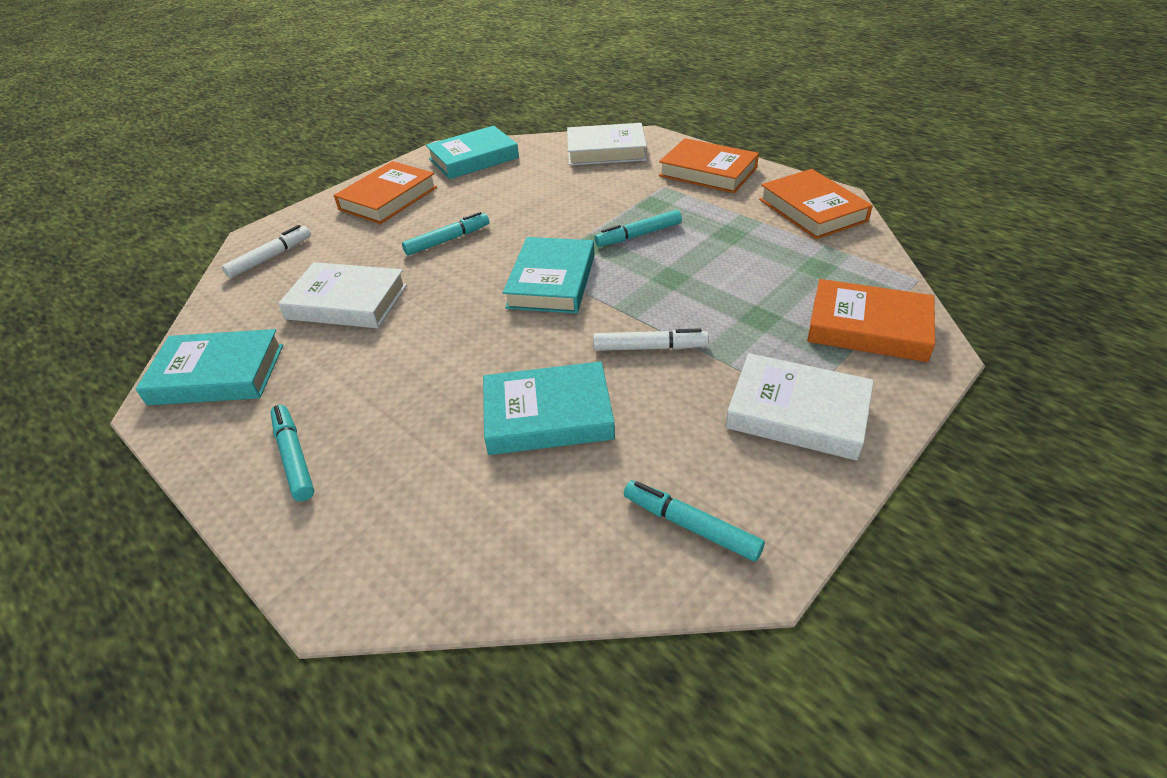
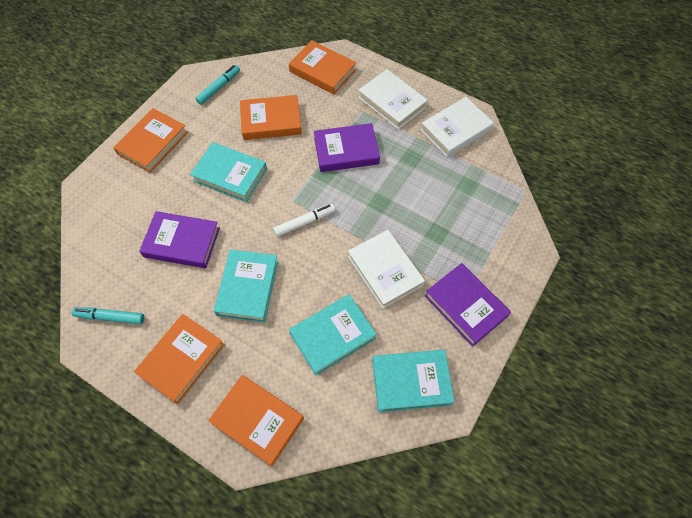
orange book: 4 -> 5
purple book: 0 -> 3
turquoise marker: 4 -> 2
white marker: 2 -> 1

